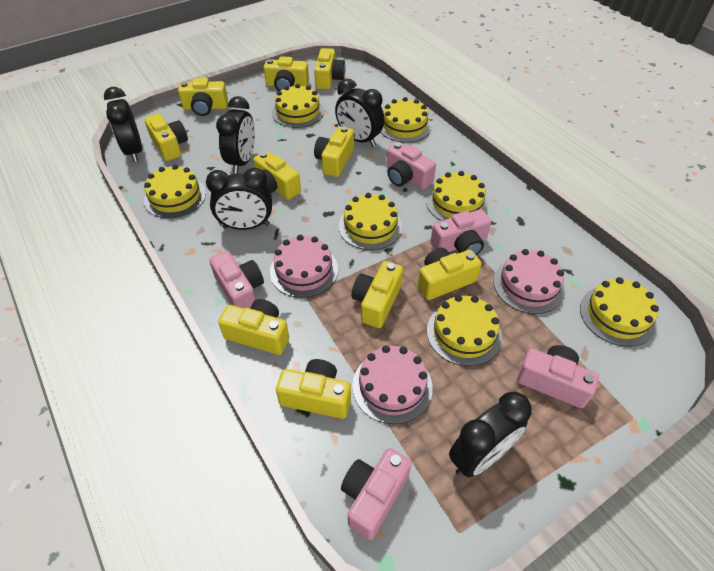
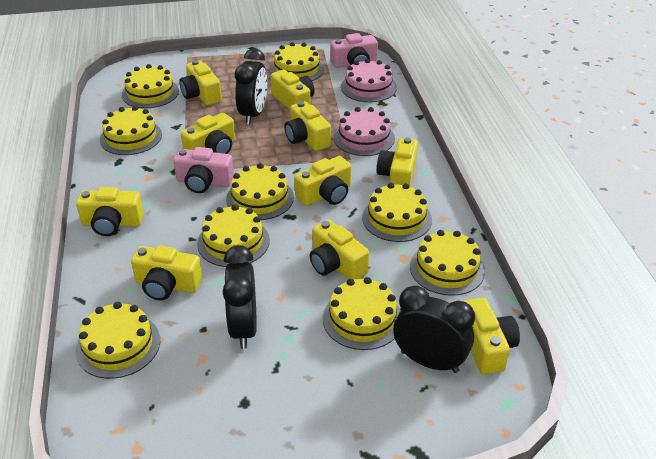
black clock: 5 -> 3
pink cake: 3 -> 2
pink camera: 5 -> 2
yellow cake: 7 -> 9

